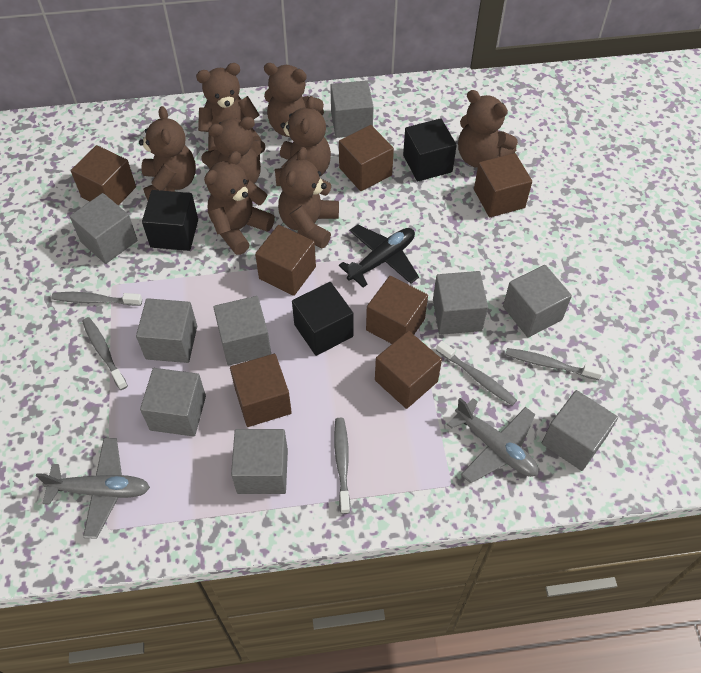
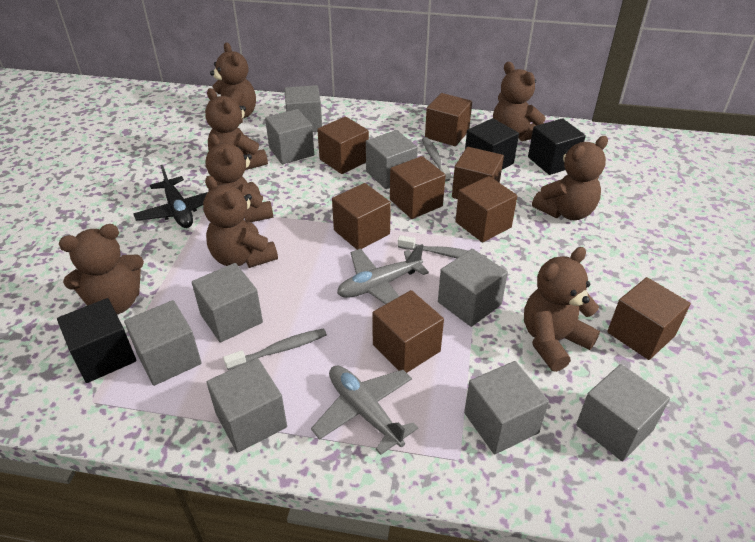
brown cube: 7 -> 8
grey toothbrush: 5 -> 3

